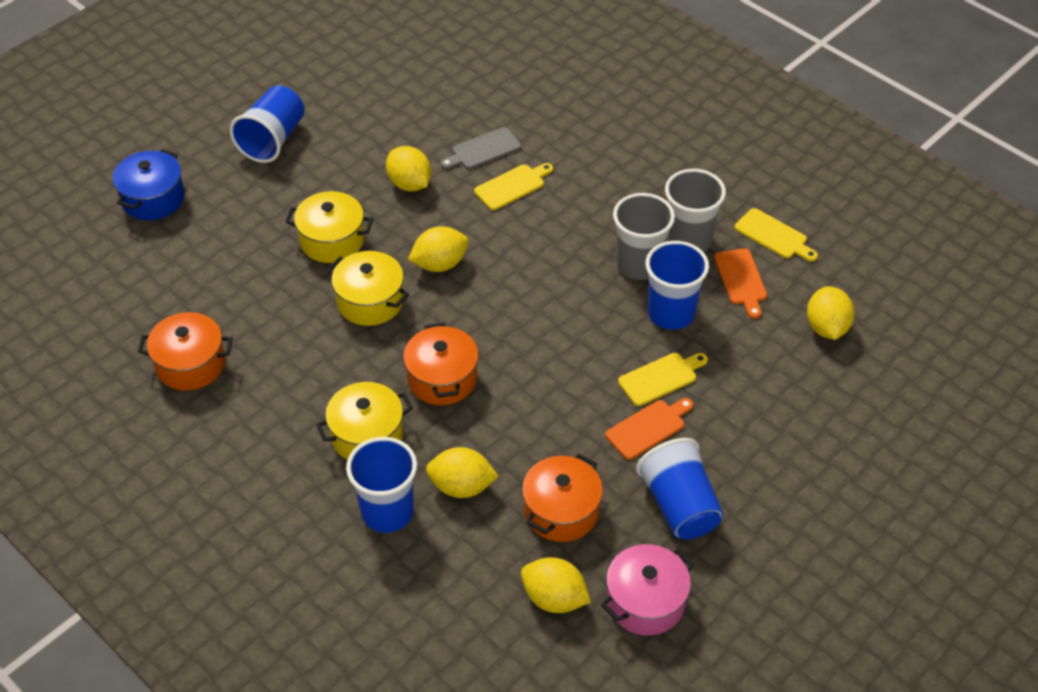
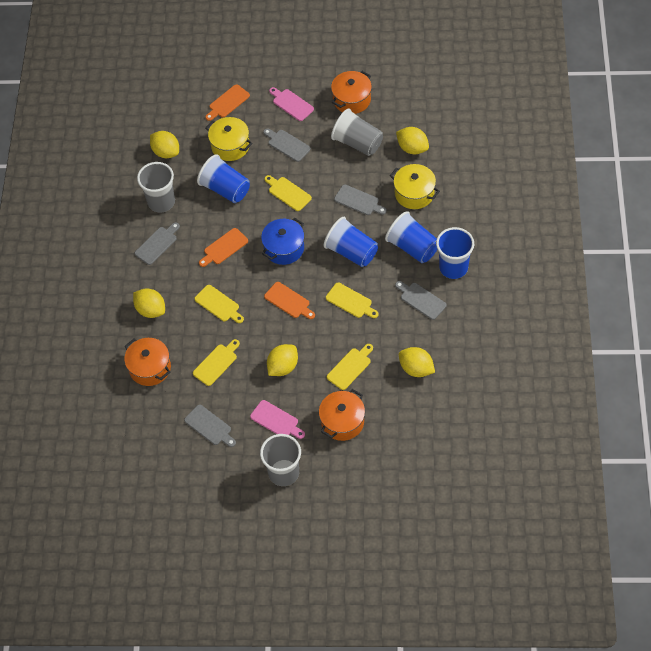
grey cup: 2 -> 3
grey cutting board: 1 -> 5
orange cutting board: 2 -> 3
pink cutting board: 0 -> 2
pink pot: 1 -> 0
yellow cutting board: 3 -> 5
yellow pot: 3 -> 2

